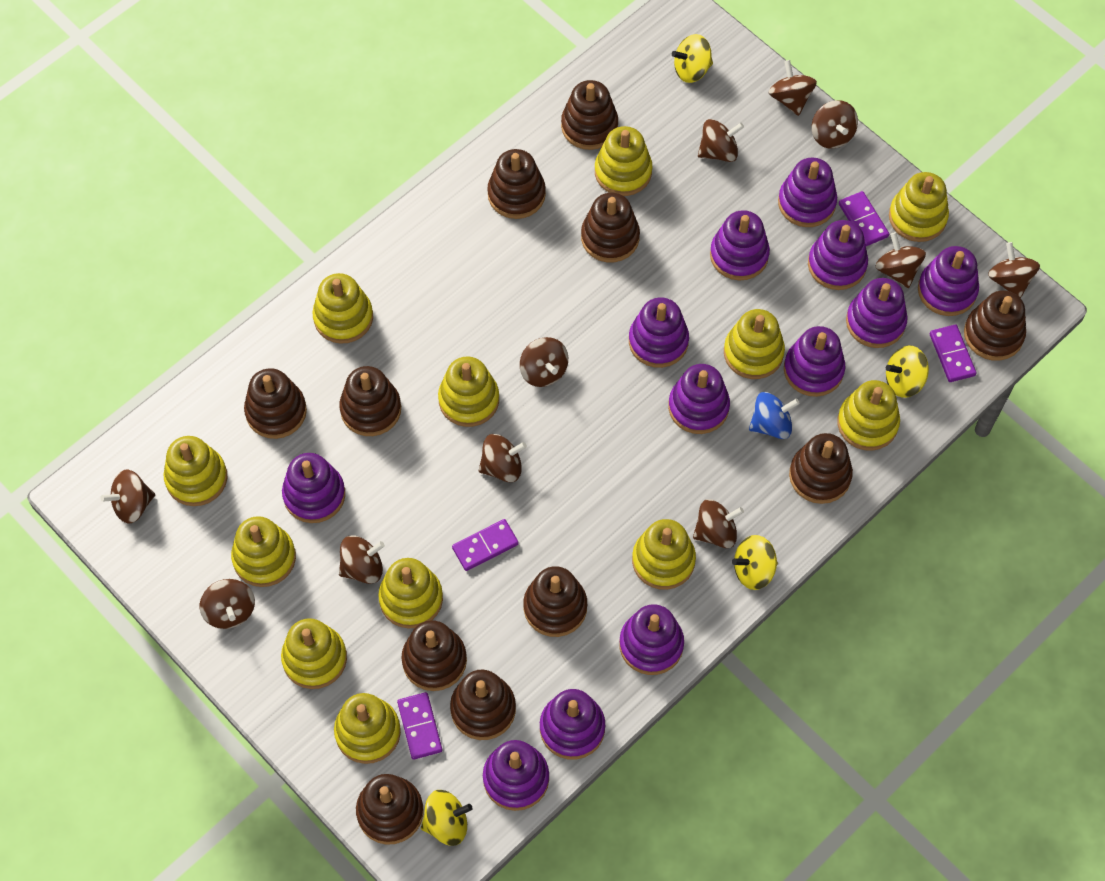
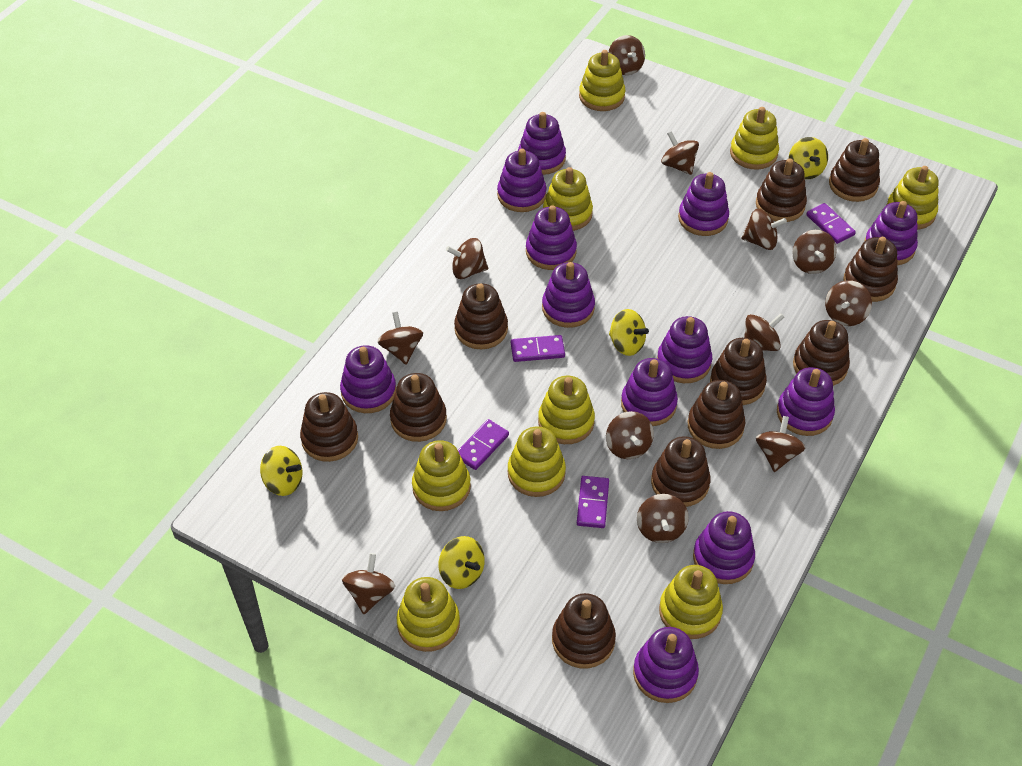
blue spinning top: 1 -> 0
brown spinning top: 11 -> 12
yellow stacking toy: 12 -> 9

